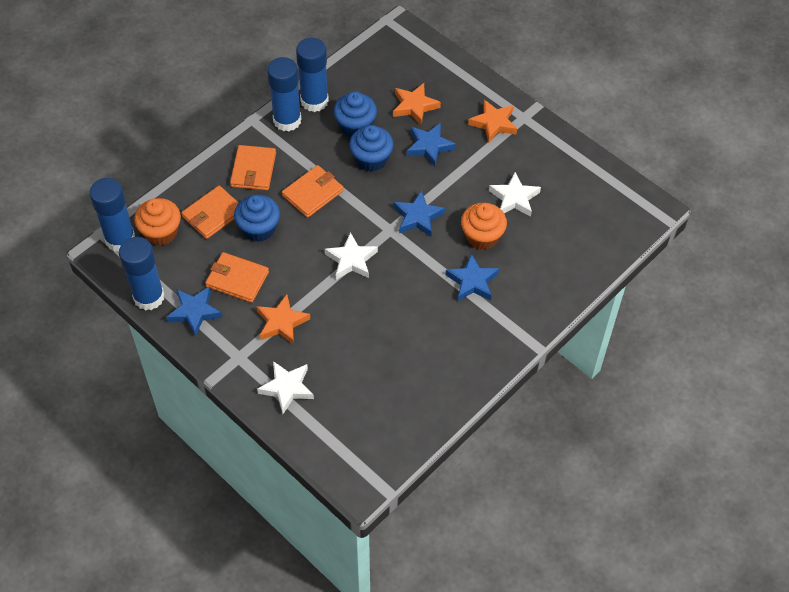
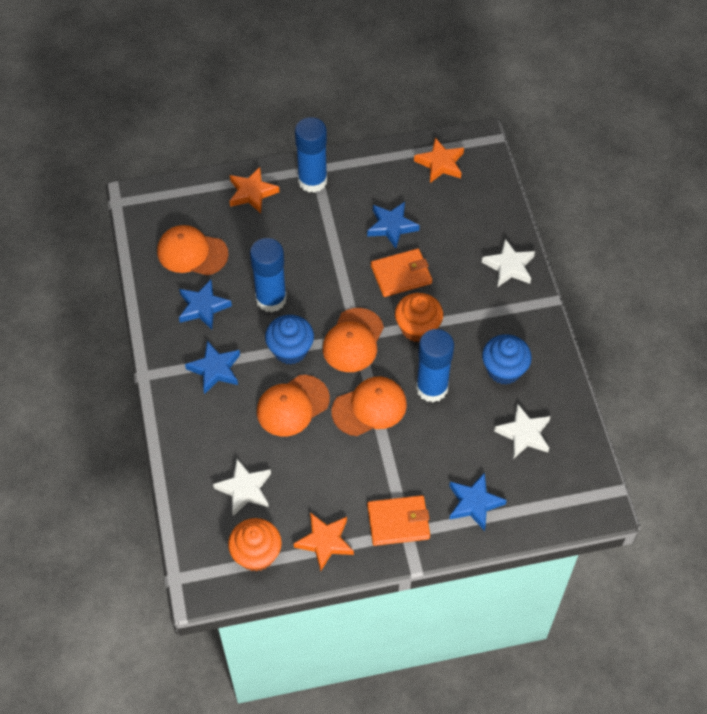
blue cupcake: 3 -> 2
blue glue stick: 4 -> 3
orange cap: 0 -> 4
orange wallet: 4 -> 2

